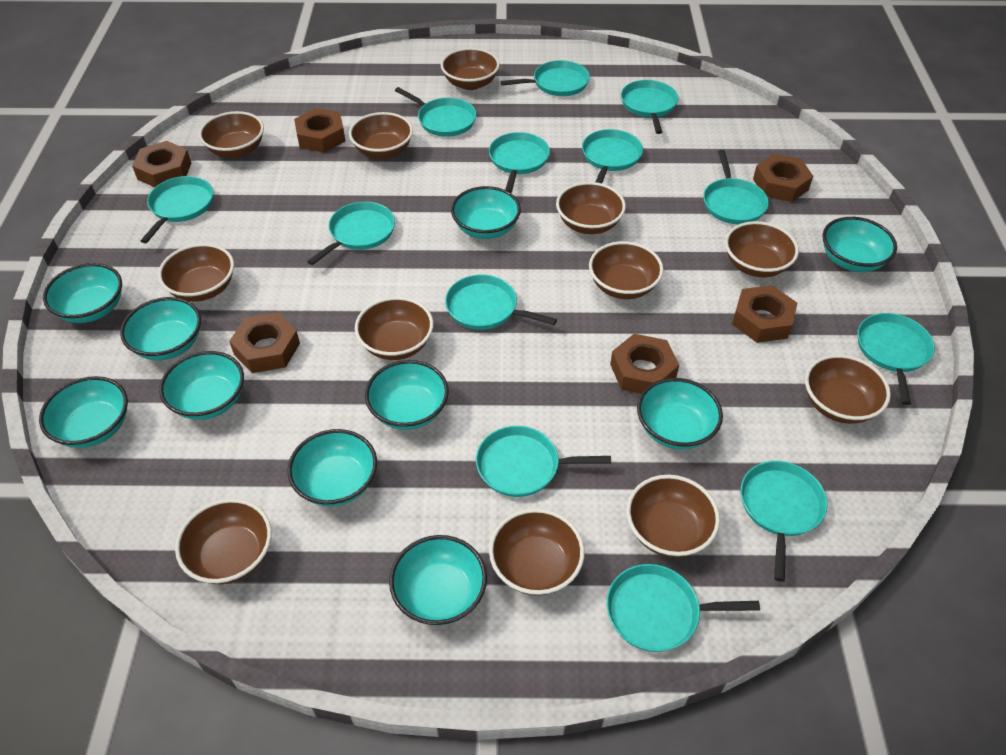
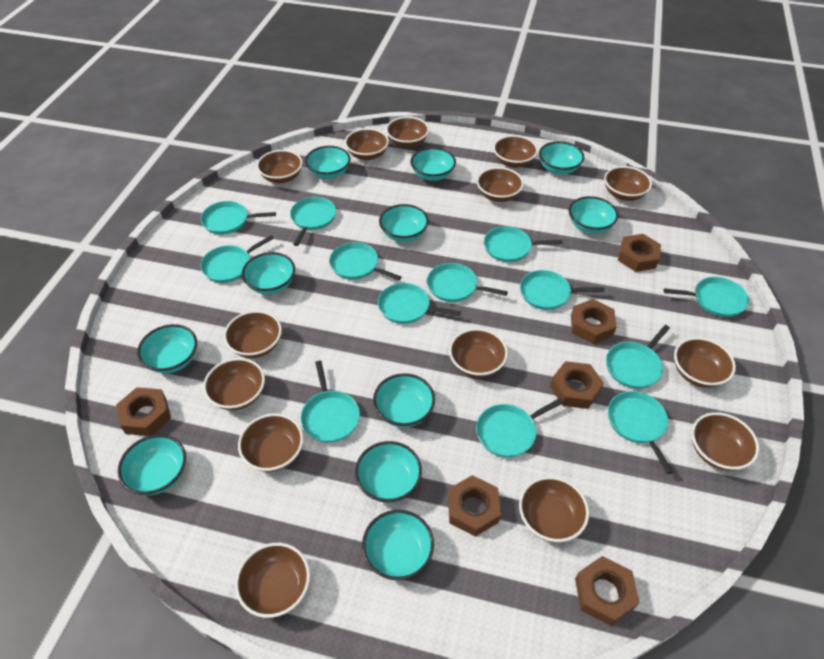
brown bowl: 12 -> 14
turquoise bowl: 10 -> 11

